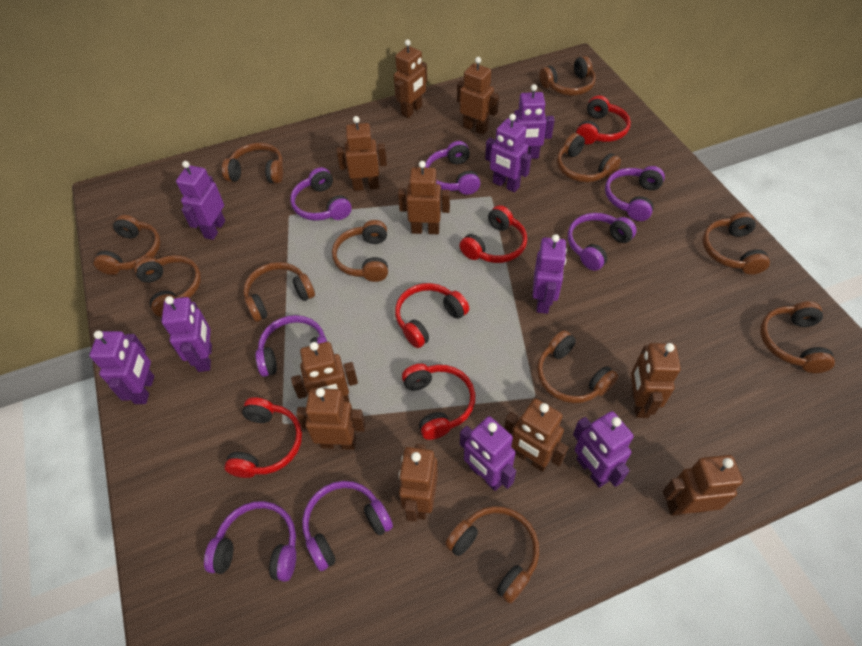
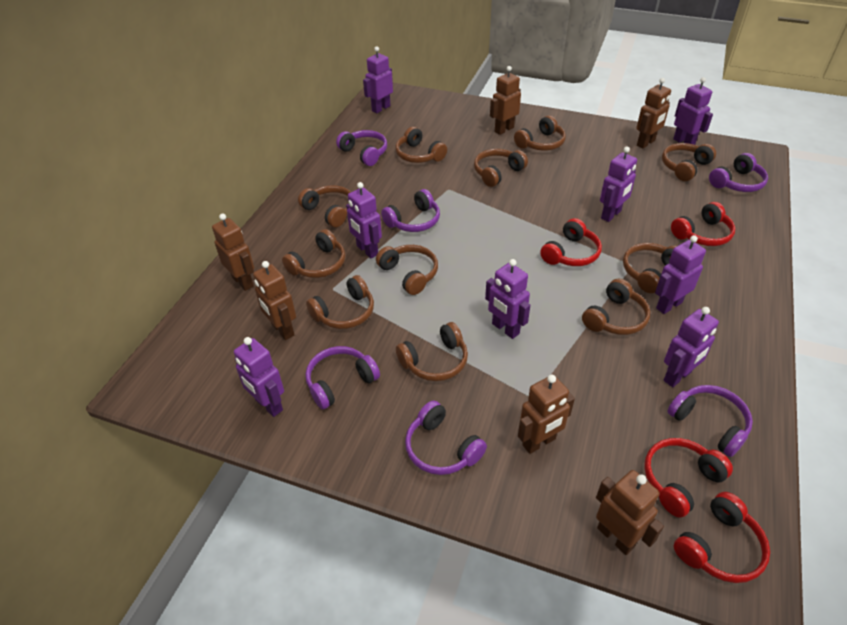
brown robot: 10 -> 6
purple headphones: 7 -> 6
red headphones: 5 -> 4

